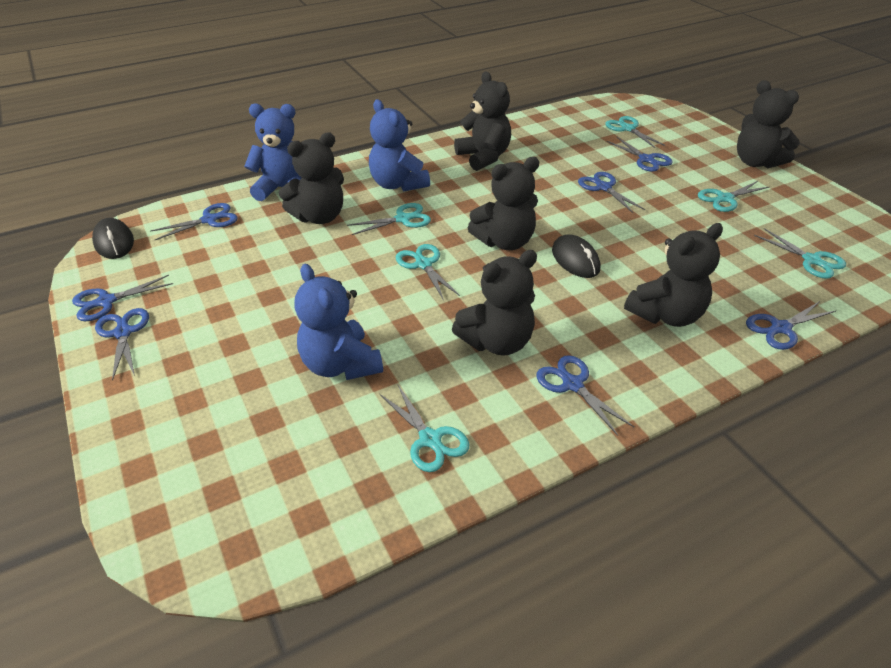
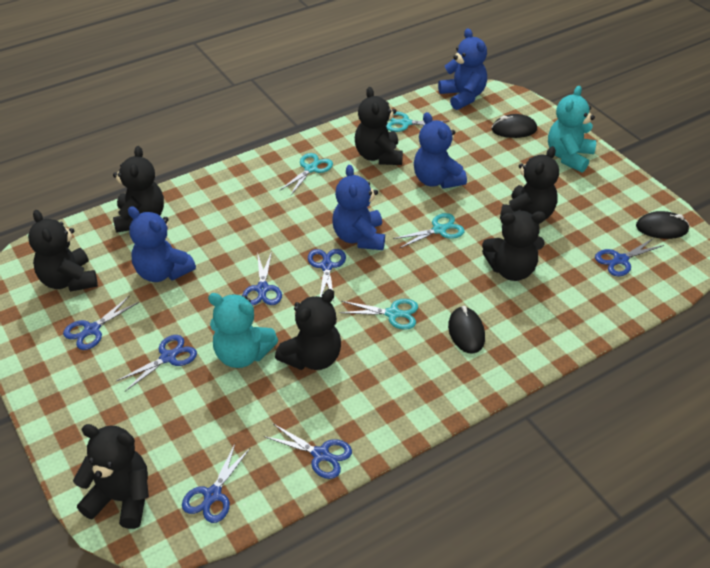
black mouse: 2 -> 3
black teddy bear: 6 -> 7
blue teddy bear: 3 -> 4
turquoise scissors: 6 -> 4
turquoise teddy bear: 0 -> 2

